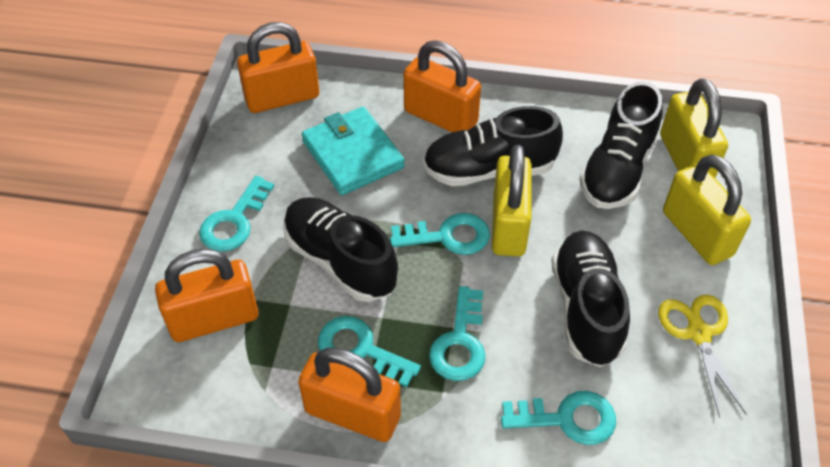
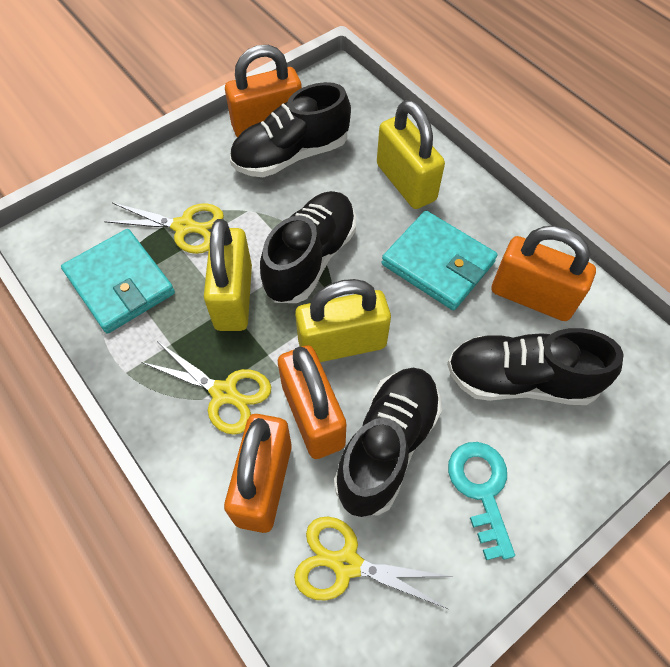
turquoise key: 5 -> 1
turquoise wallet: 1 -> 2
yellow scissors: 1 -> 3

